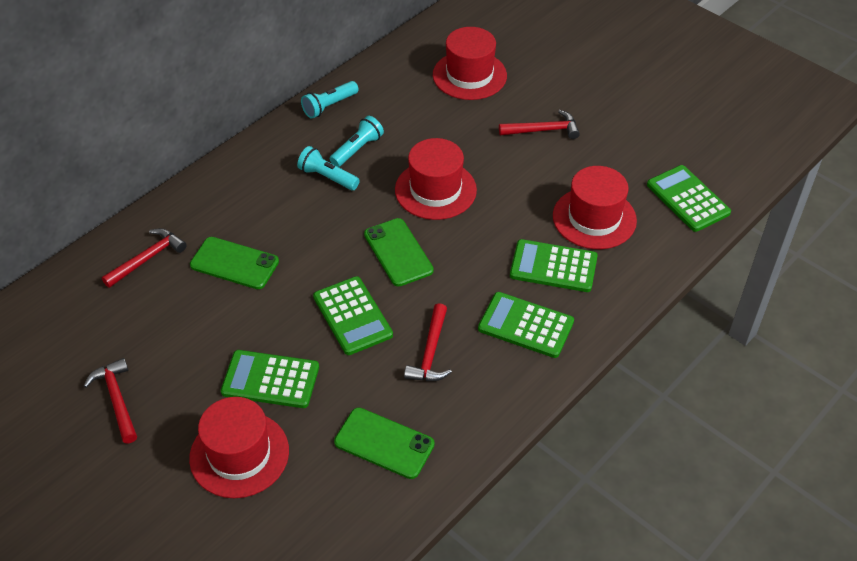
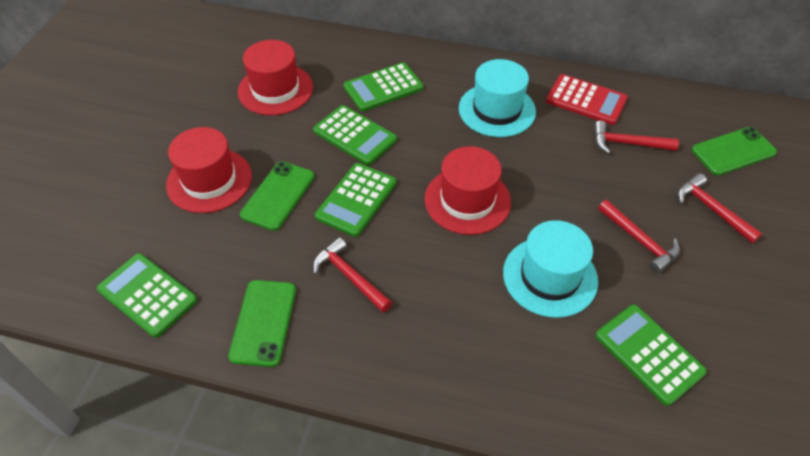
red calculator: 0 -> 1
red hat: 4 -> 3
turquoise flashlight: 3 -> 0
turquoise hat: 0 -> 2

